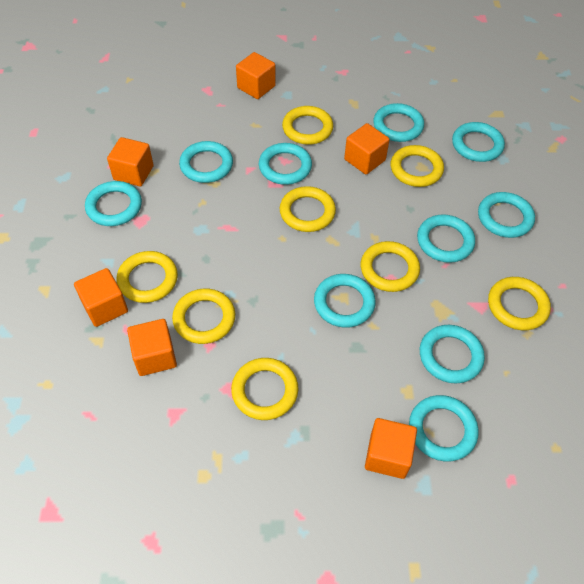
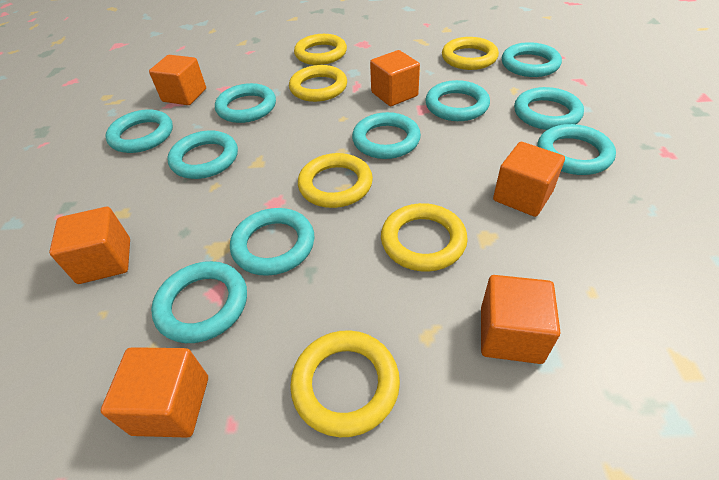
yellow ring: 8 -> 6

